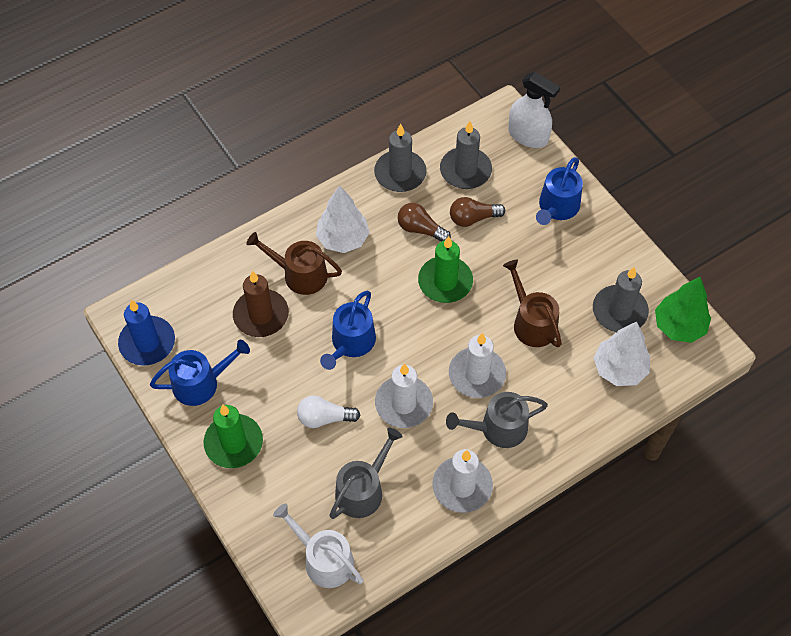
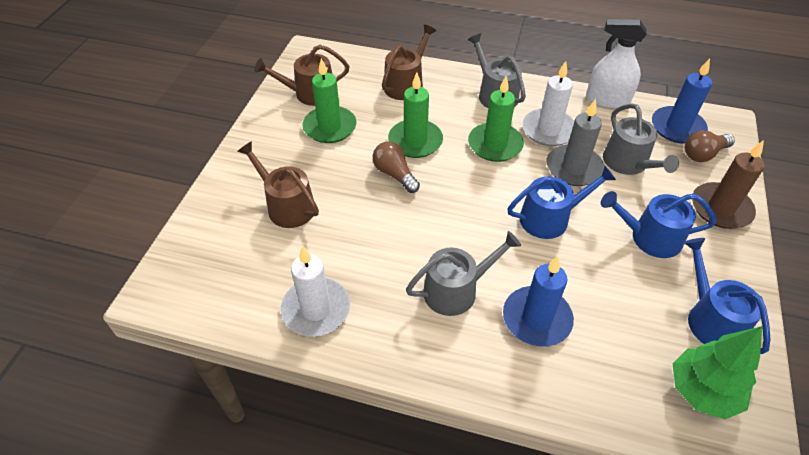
blue candle: 1 -> 2
brown watering can: 2 -> 3
green candle: 2 -> 3
grey candle: 3 -> 1
grey watering can: 2 -> 3
white candle: 3 -> 2
white light bulb: 1 -> 0
white tree: 2 -> 0
white watering can: 1 -> 0

